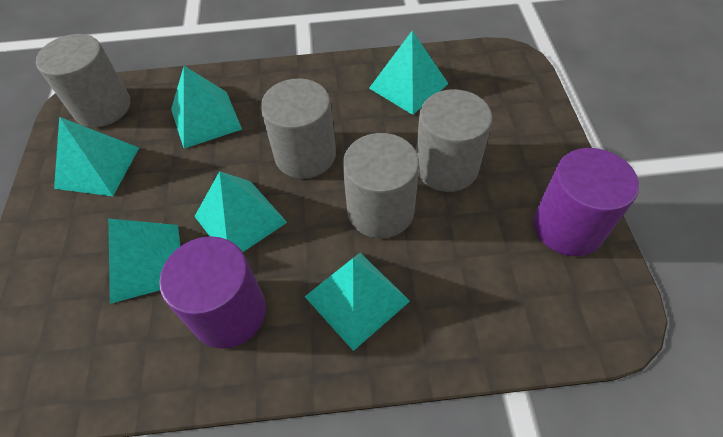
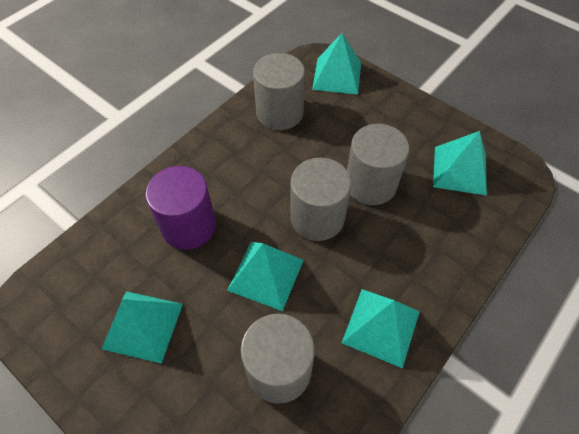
purple cylinder: 2 -> 1
turquoise pyramid: 6 -> 5

